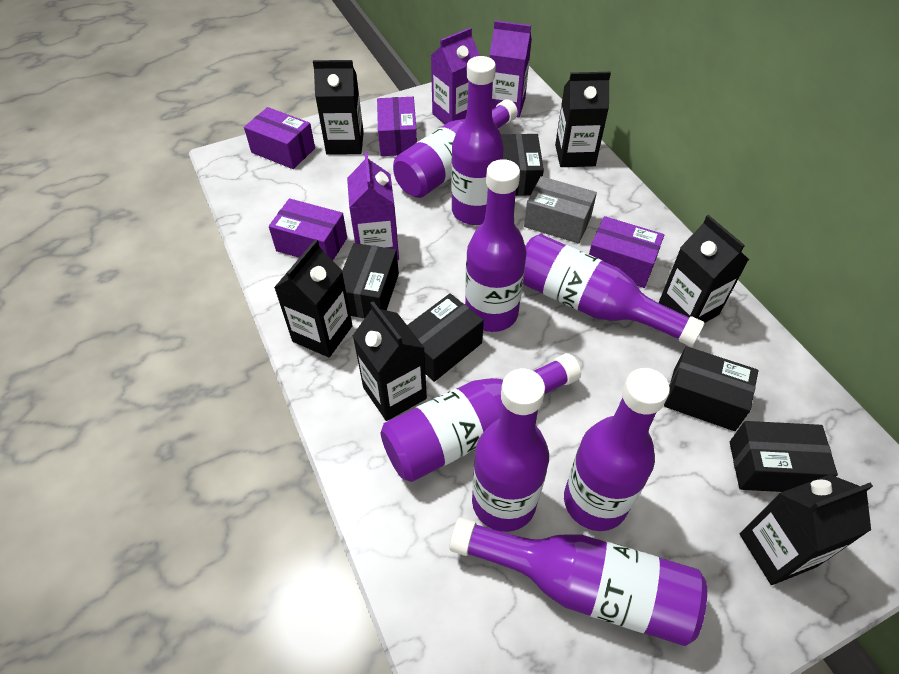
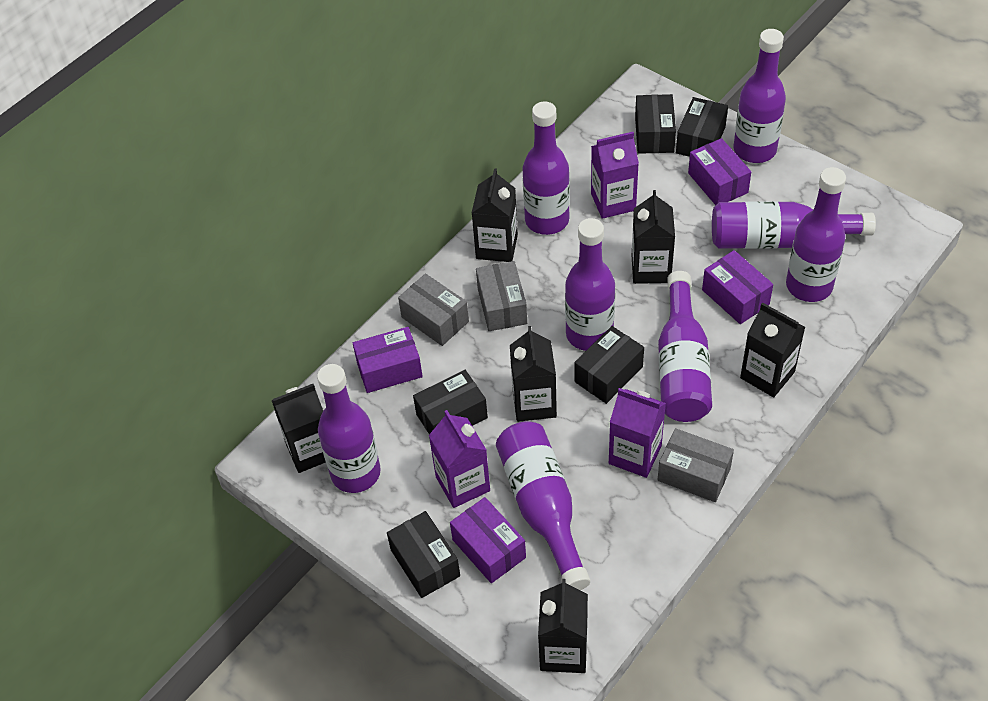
grey box: 1 -> 3

